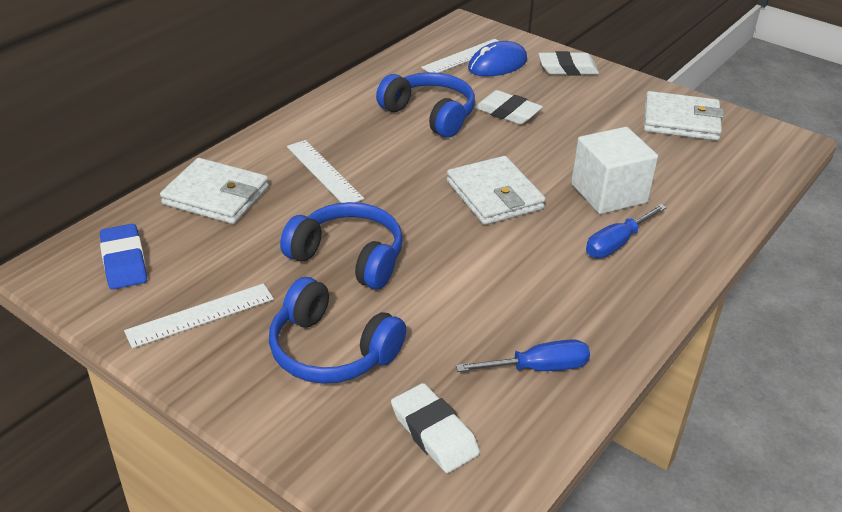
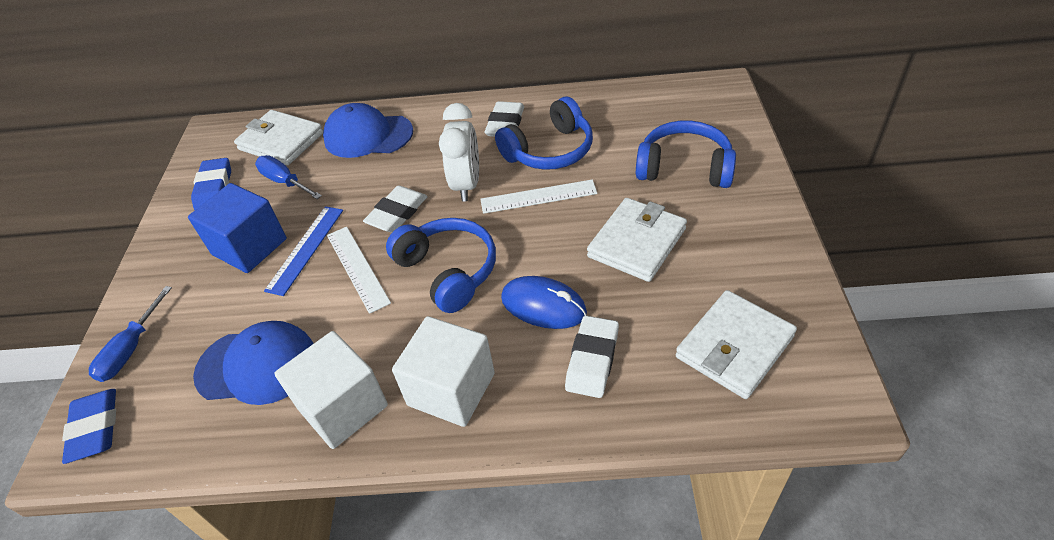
blue cap: 0 -> 2
blue cube: 0 -> 1
blue eraser: 1 -> 2
blue ruler: 0 -> 1
white clock: 0 -> 1
white cube: 1 -> 2
white ruler: 3 -> 2

